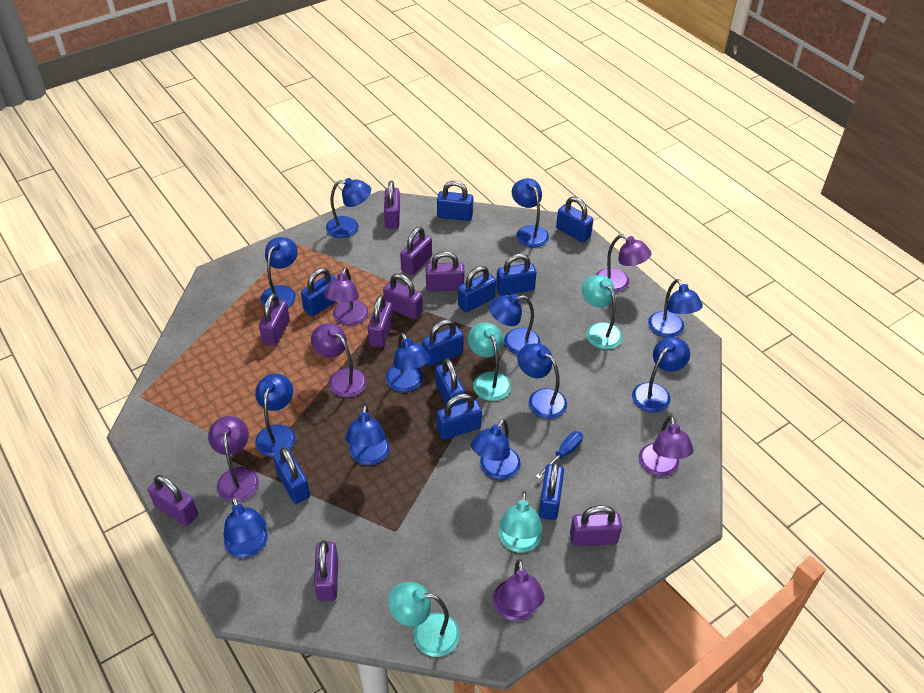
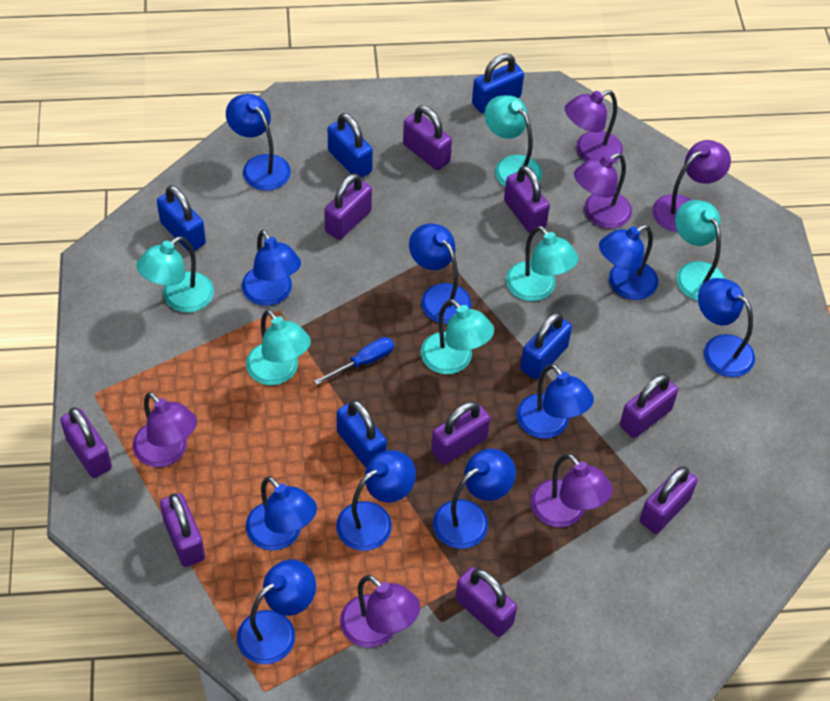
blue lamp: 12 -> 10
blue padlock: 10 -> 5
turquoise lamp: 4 -> 6

